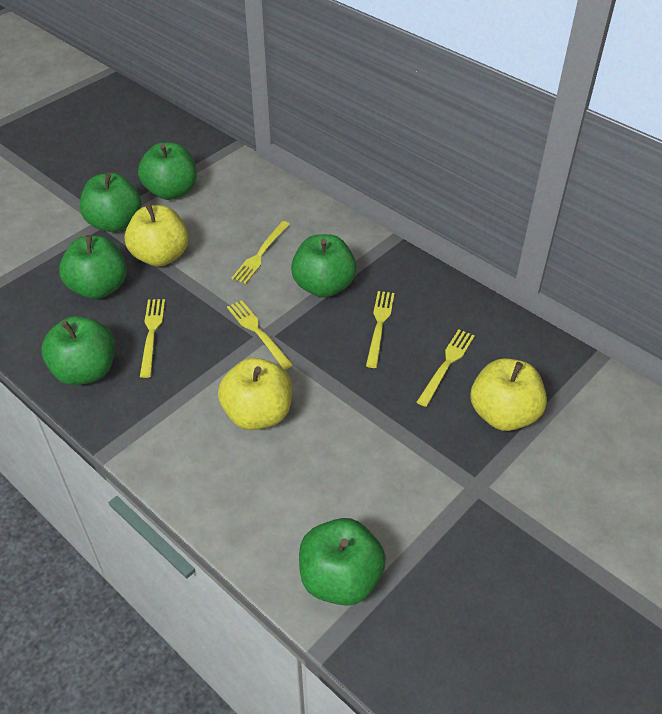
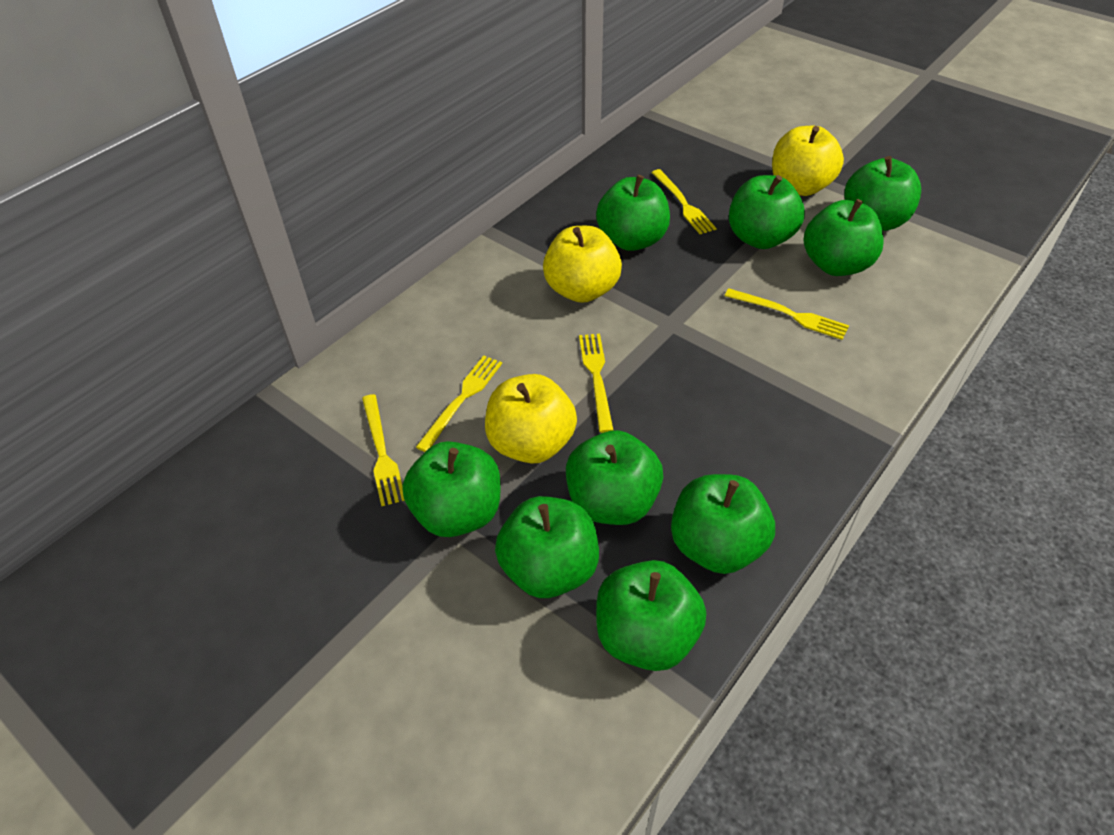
green apple: 6 -> 9

